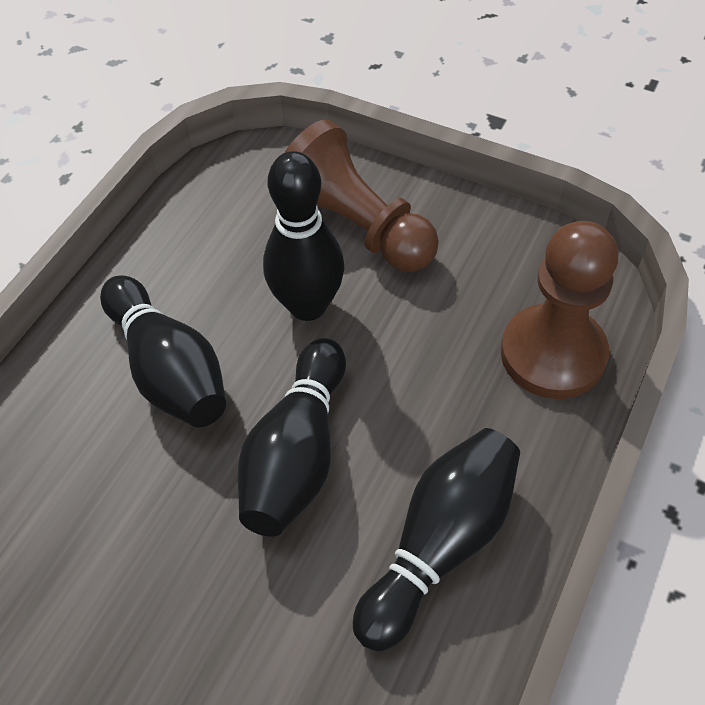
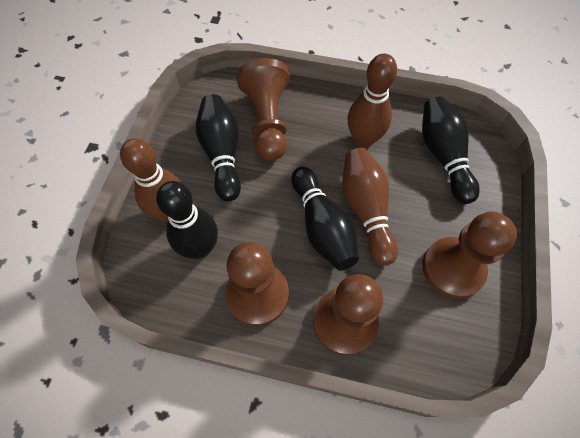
brown bowling pin: 0 -> 3
brown pawn: 2 -> 4

